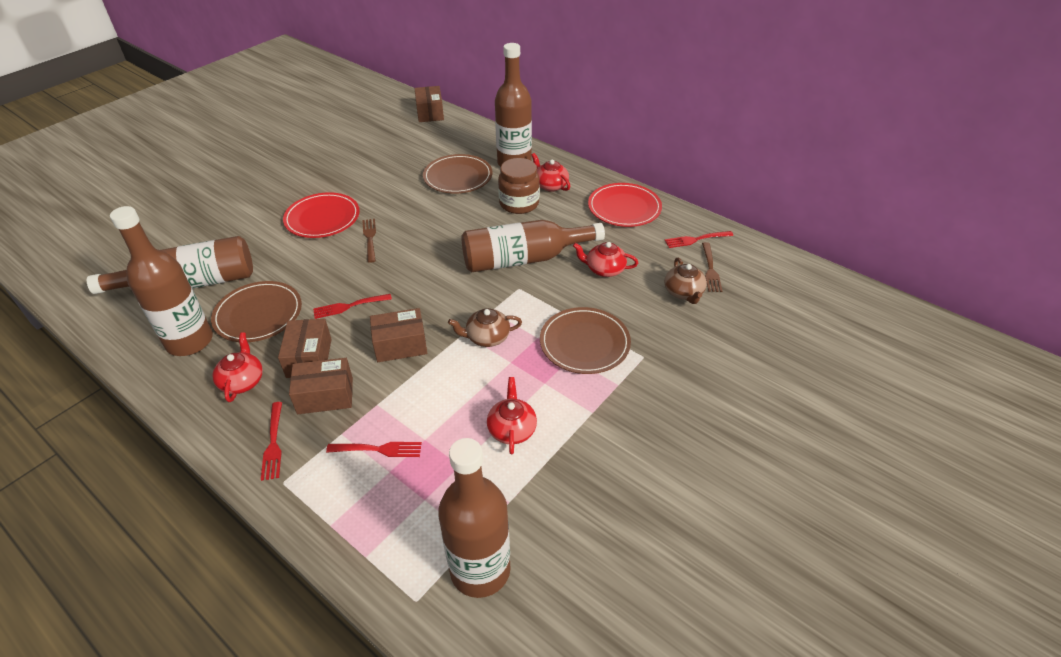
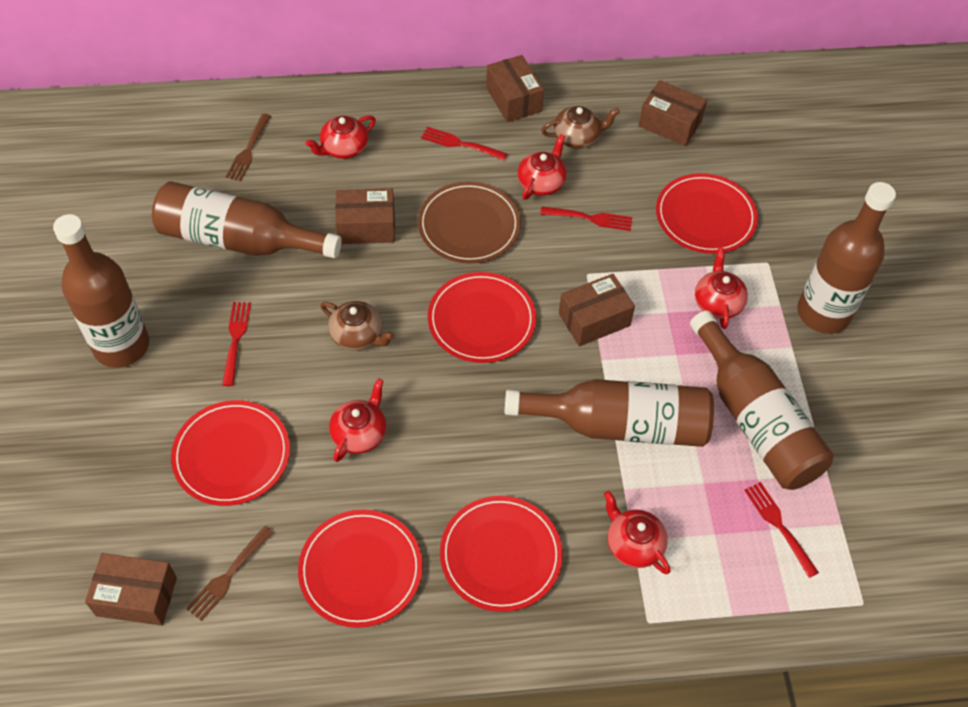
brown box: 4 -> 5
brown jar: 1 -> 0
brown plate: 3 -> 1
red plate: 2 -> 5
red teapot: 4 -> 5

